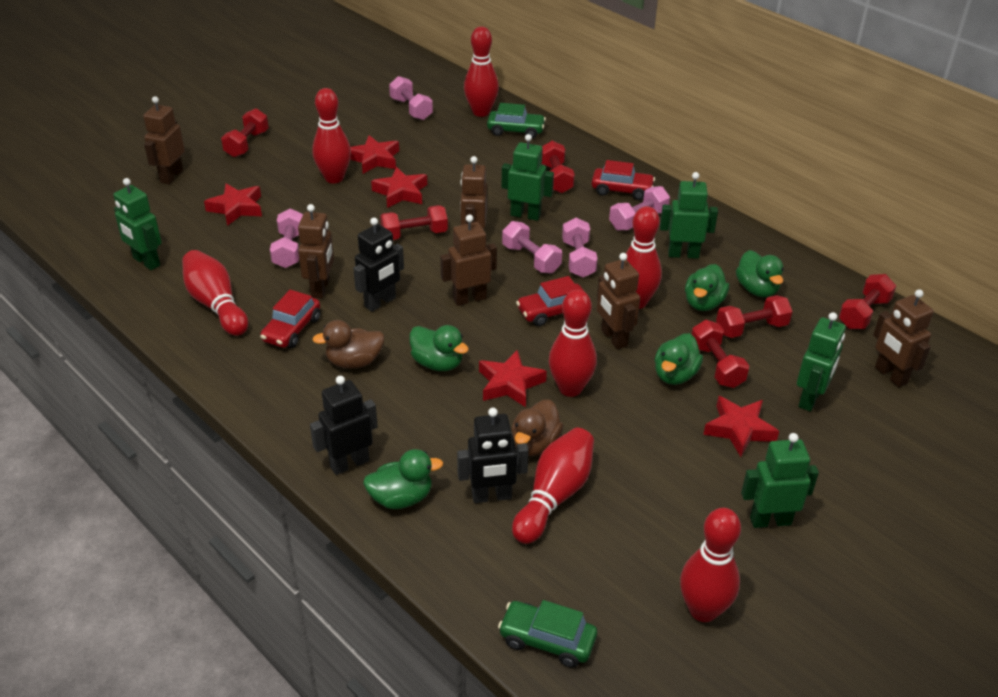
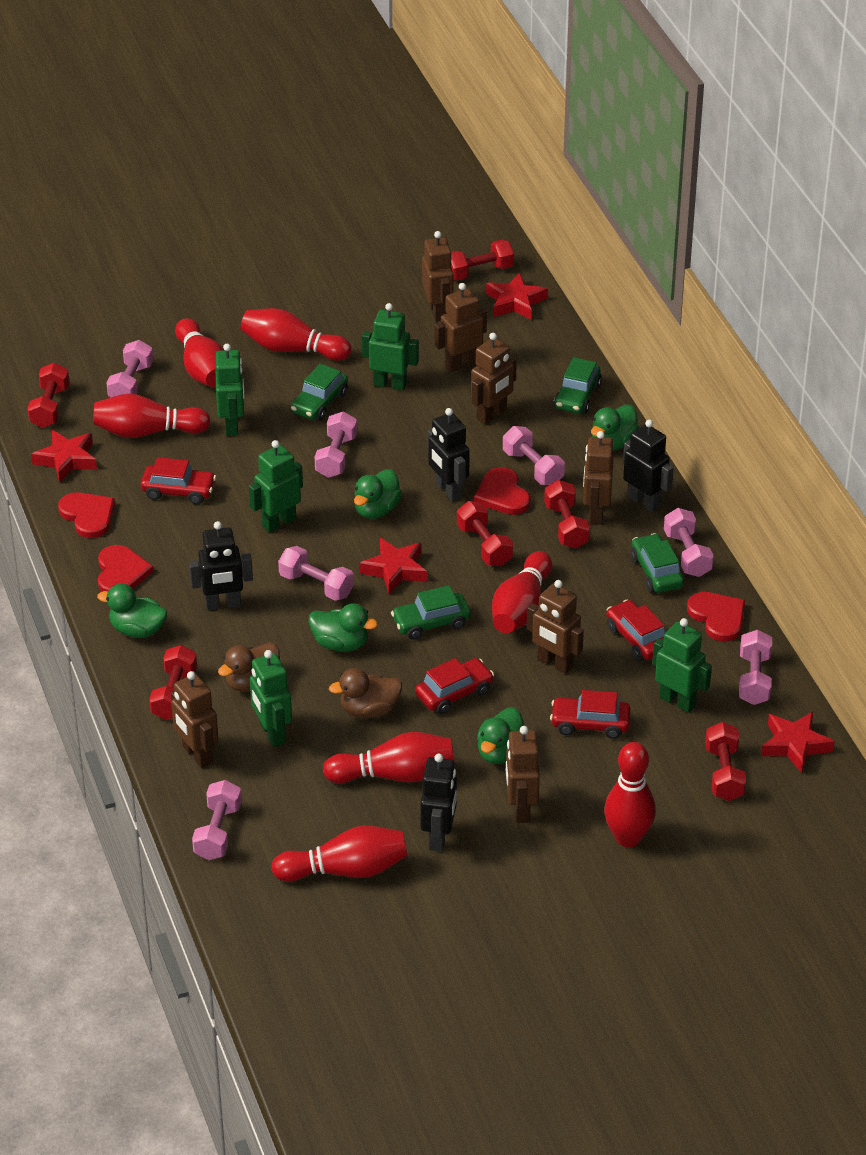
black robot: 3 -> 4
brown robot: 6 -> 7
green car: 2 -> 4
pink dumbbell: 5 -> 7
red car: 3 -> 4
red heart: 0 -> 4
red star: 5 -> 4

